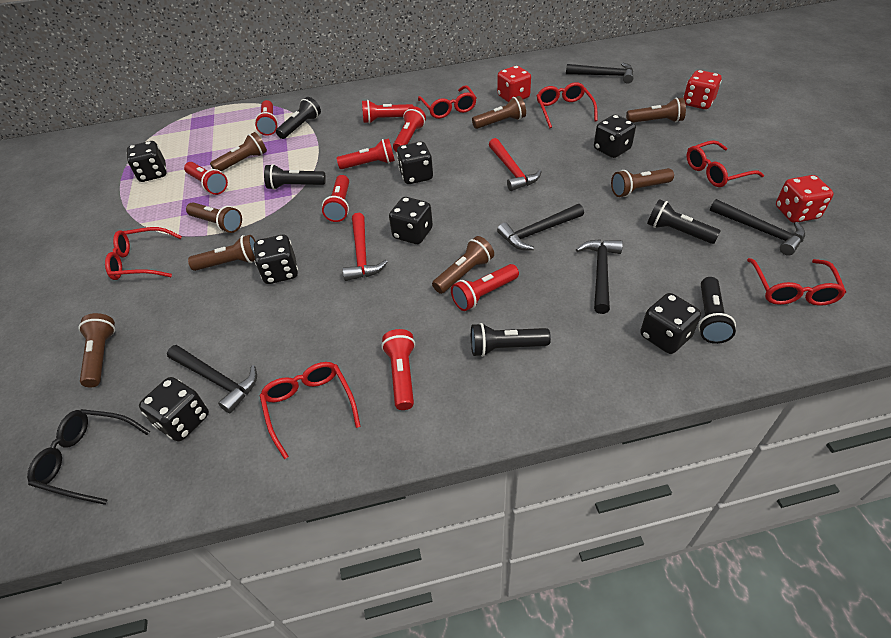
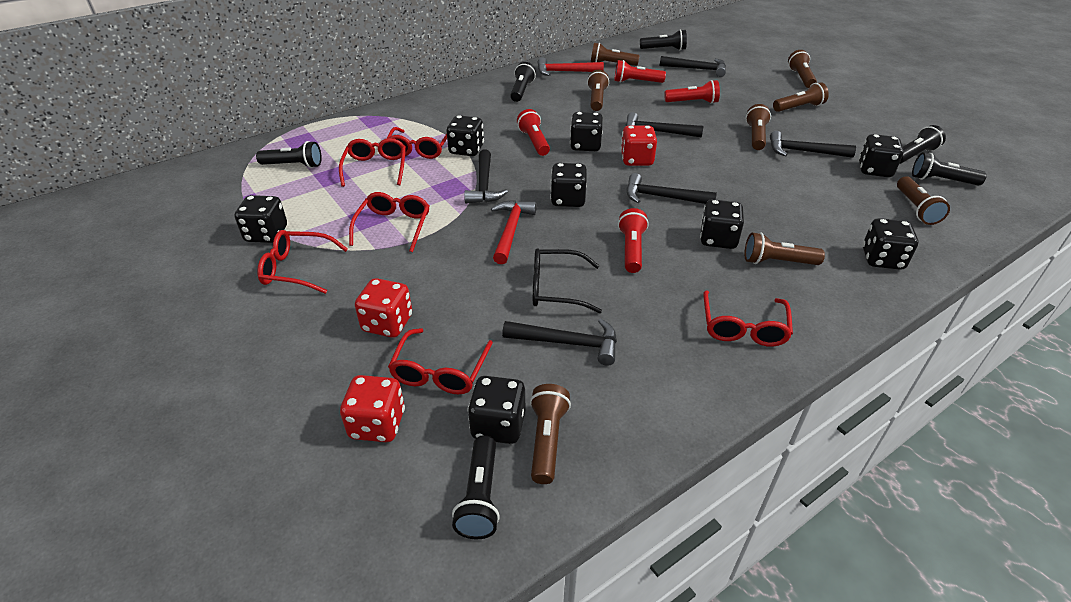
black dice: 7 -> 8
black flashlight: 5 -> 6
black hammer: 5 -> 6
red flashlight: 8 -> 4

